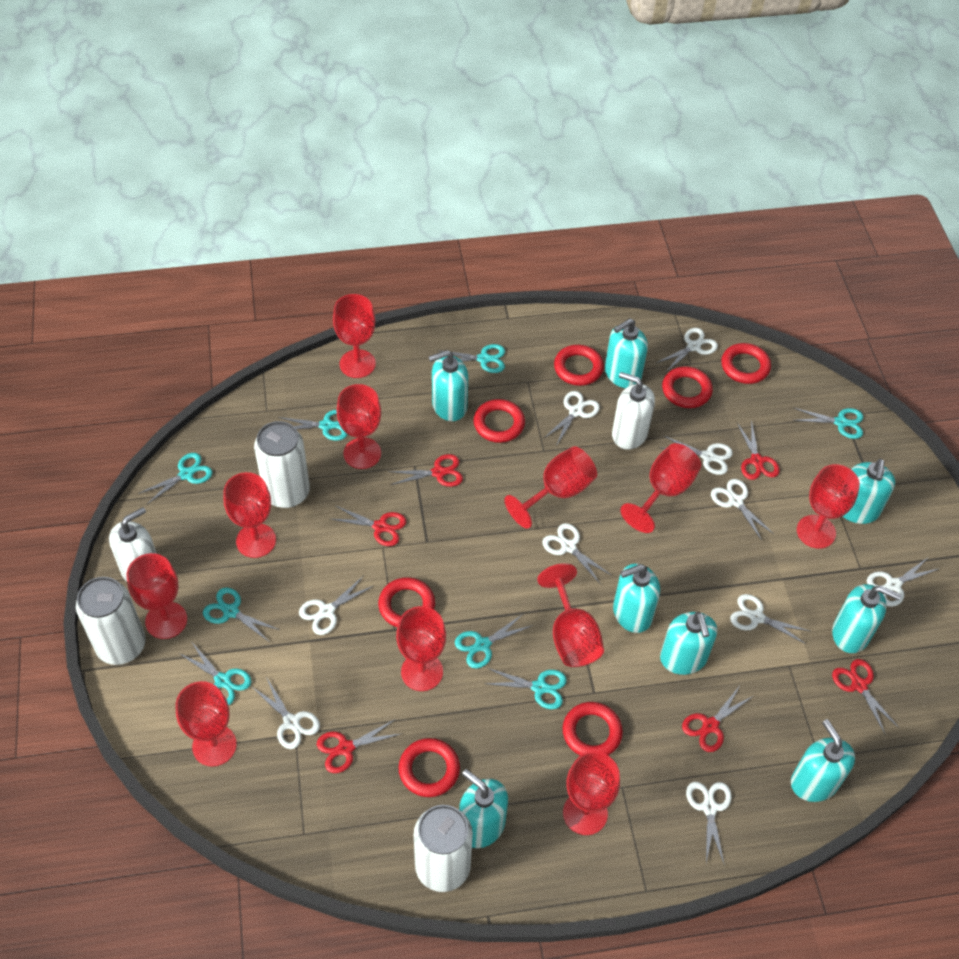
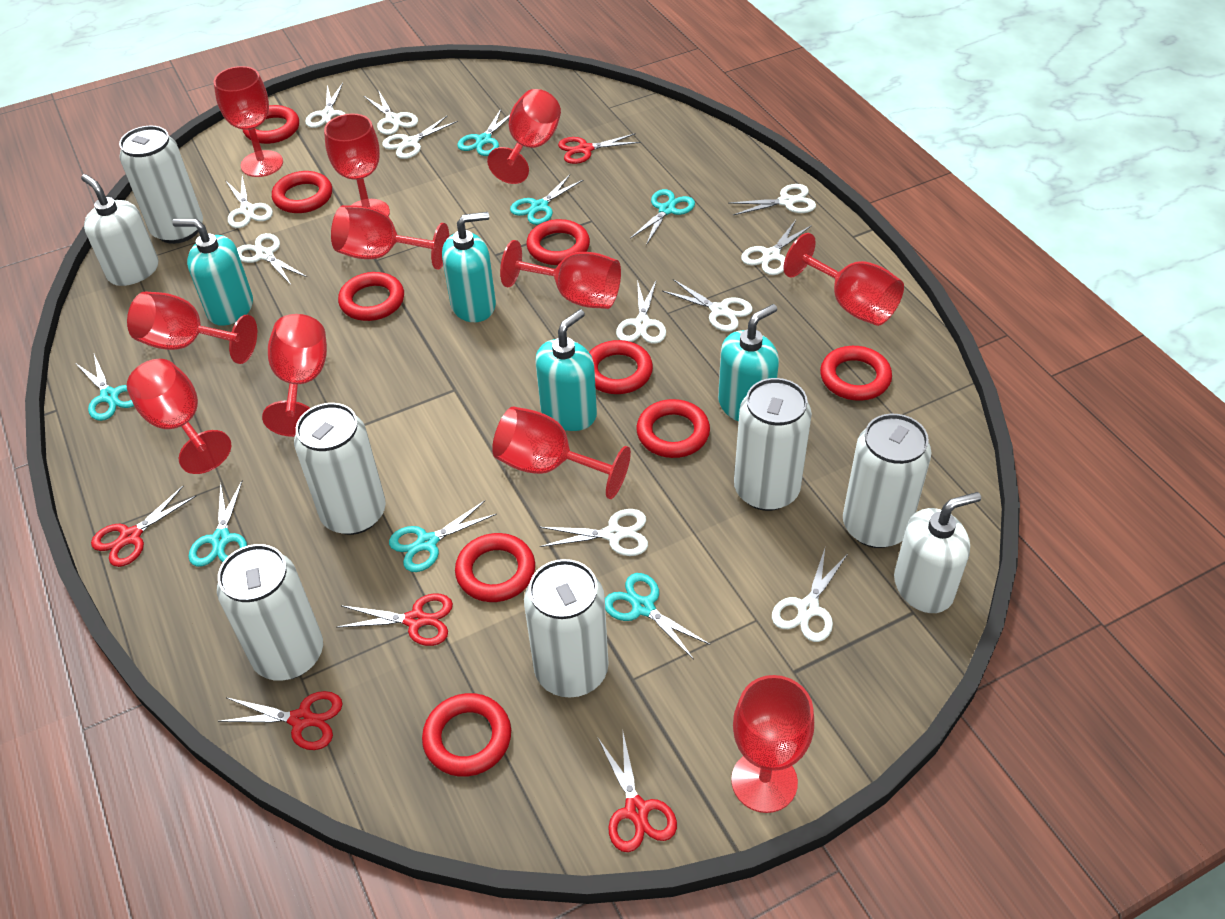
red ring: 7 -> 9
red scissors: 6 -> 5
turquoise scissors: 8 -> 7
turquoise soap dispenser: 8 -> 4
white can: 3 -> 6
white scissors: 10 -> 11

